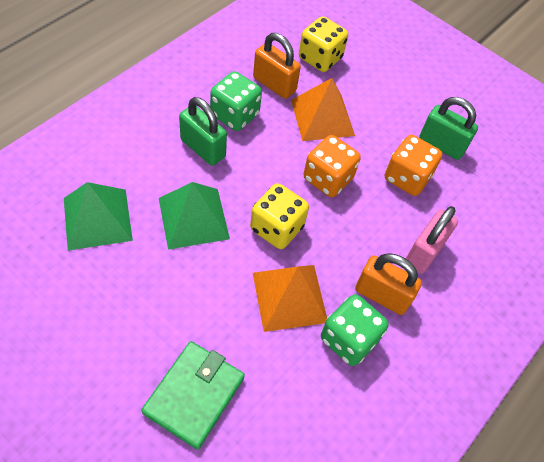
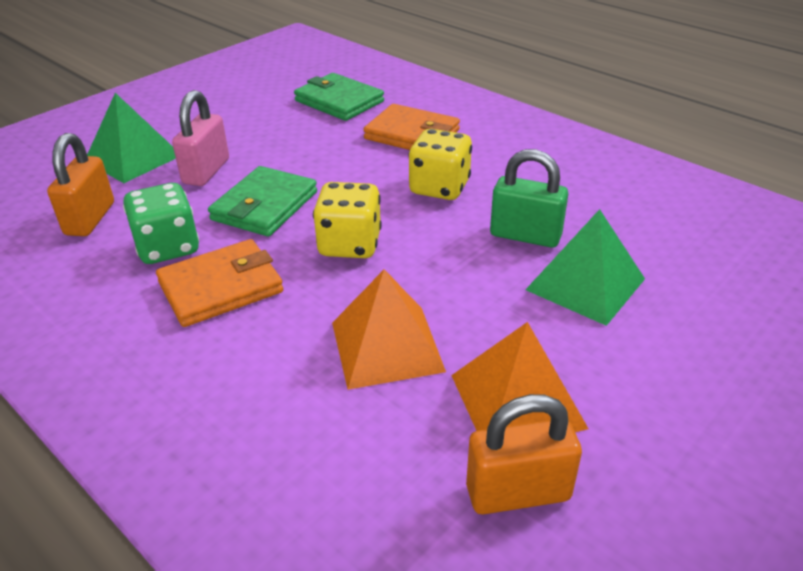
green dice: 2 -> 1
green padlock: 2 -> 1
green wallet: 1 -> 2
orange dice: 2 -> 0
orange wallet: 0 -> 2

